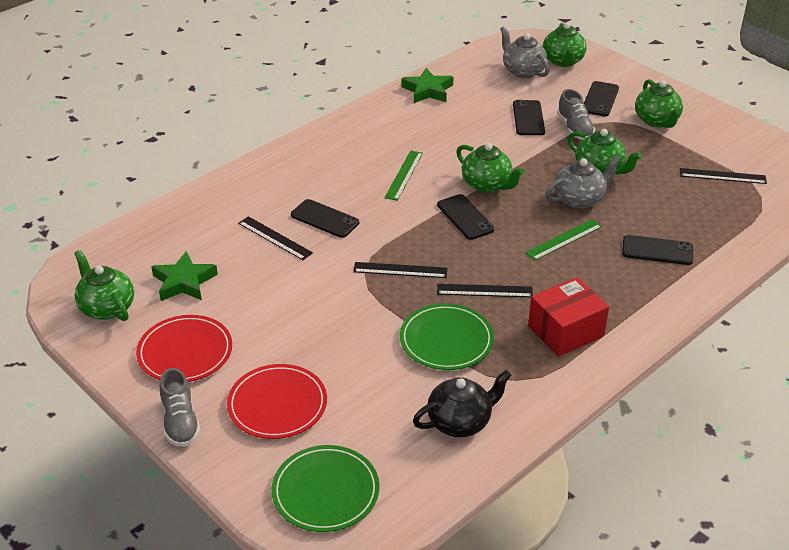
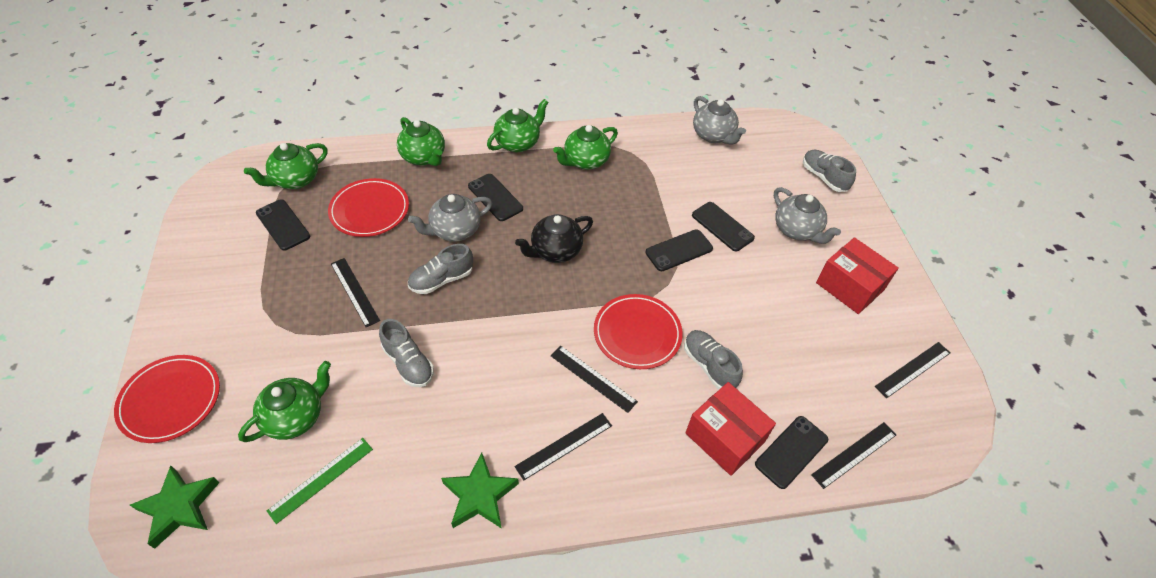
black ruler: 4 -> 5
green plate: 2 -> 0
green ruler: 2 -> 1
grey shoe: 2 -> 4
grey teapot: 2 -> 3
red box: 1 -> 2
red plate: 2 -> 3

